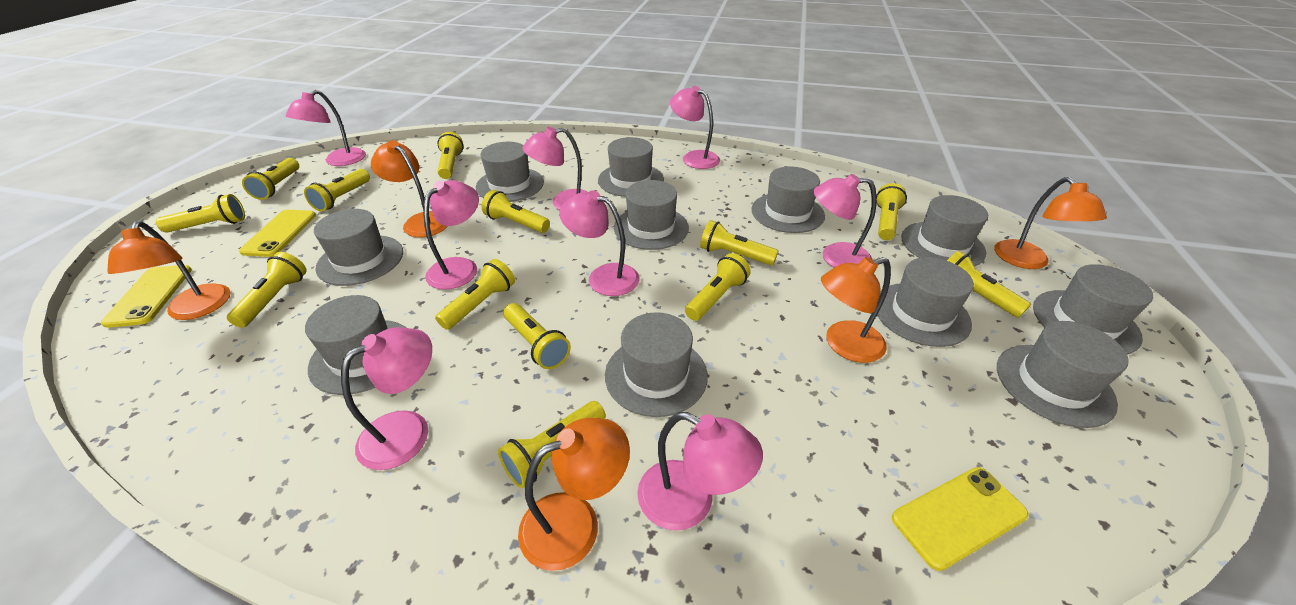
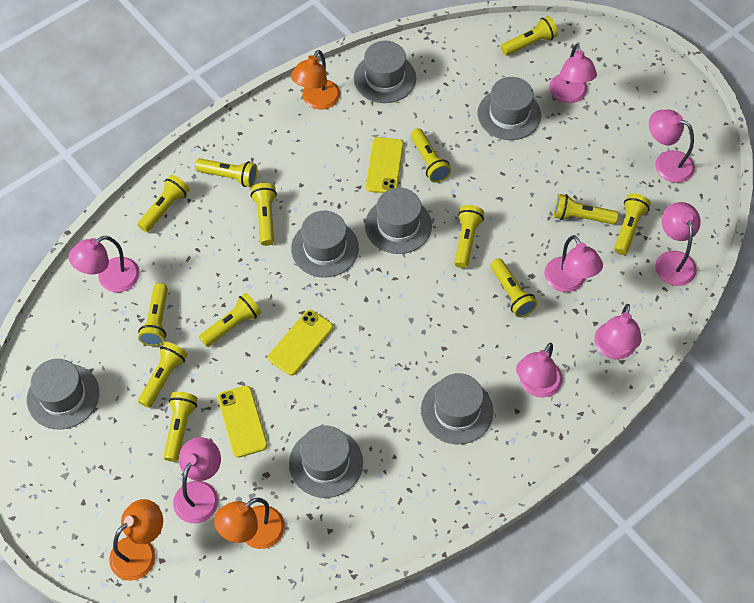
grey hat: 11 -> 7
orange lamp: 5 -> 3

